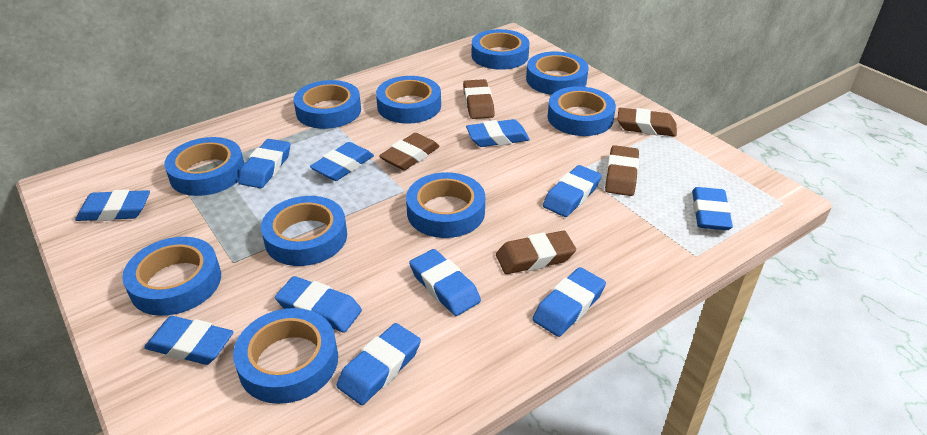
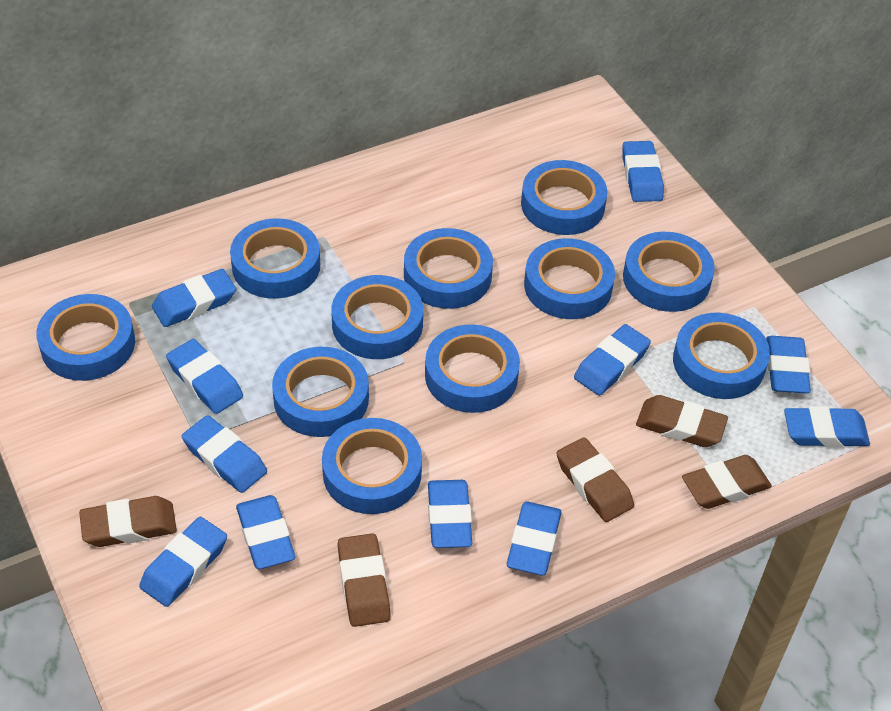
blue tape: 10 -> 11

